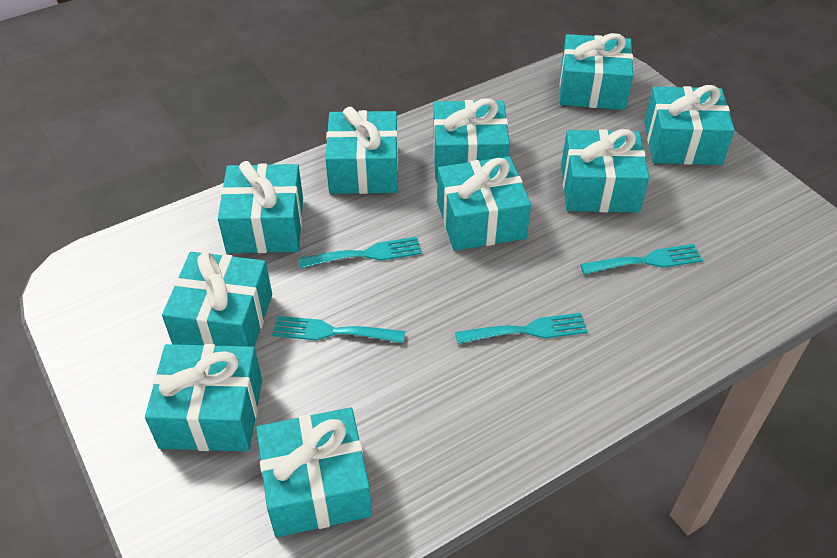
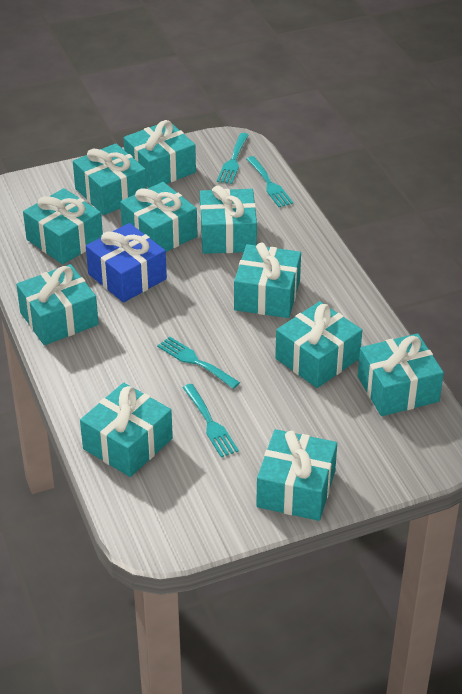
blue gift: 0 -> 1
turquoise gift: 10 -> 11

